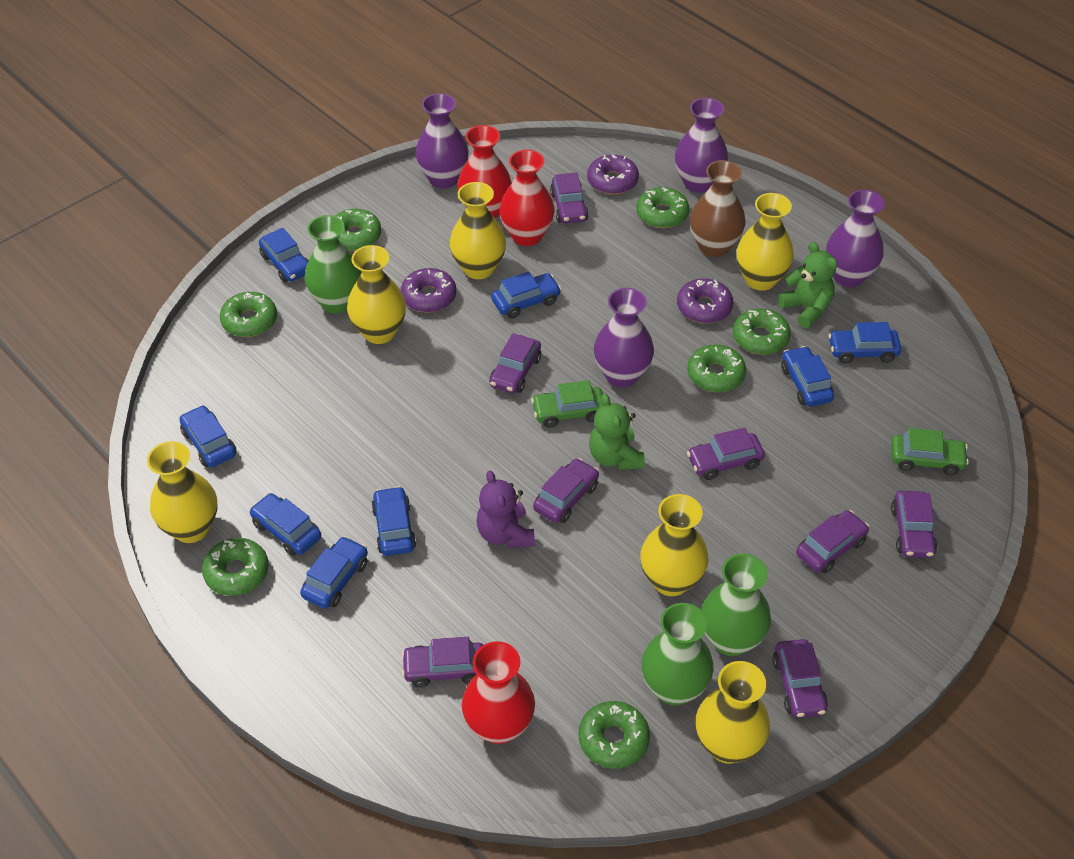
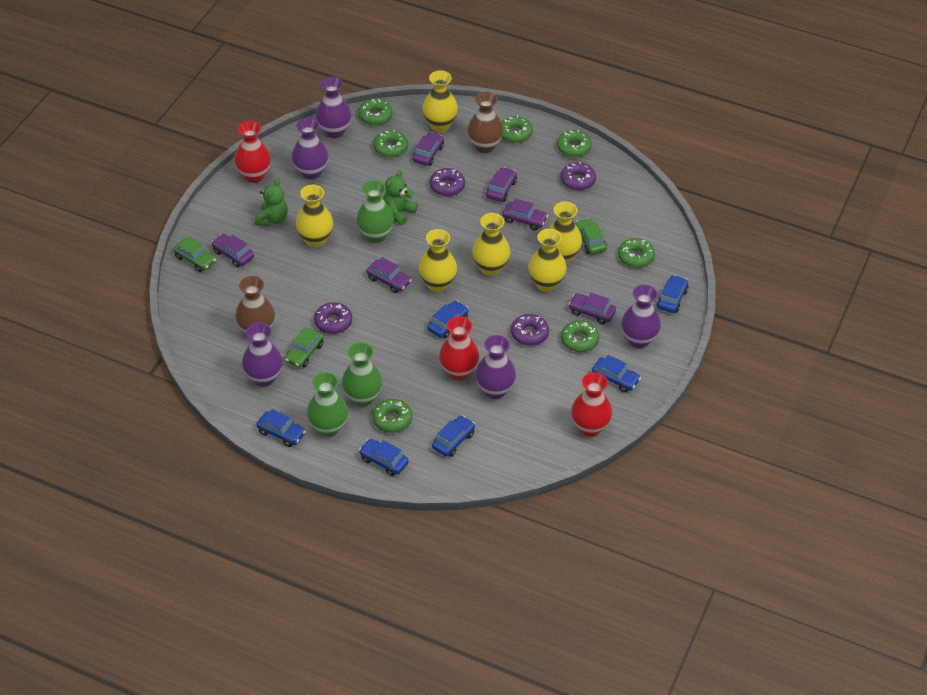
blue car: 8 -> 6
brown vase: 1 -> 2
green car: 2 -> 3
purple car: 8 -> 6
purple donut: 3 -> 4
purple teddy bear: 1 -> 0
purple vase: 4 -> 5

